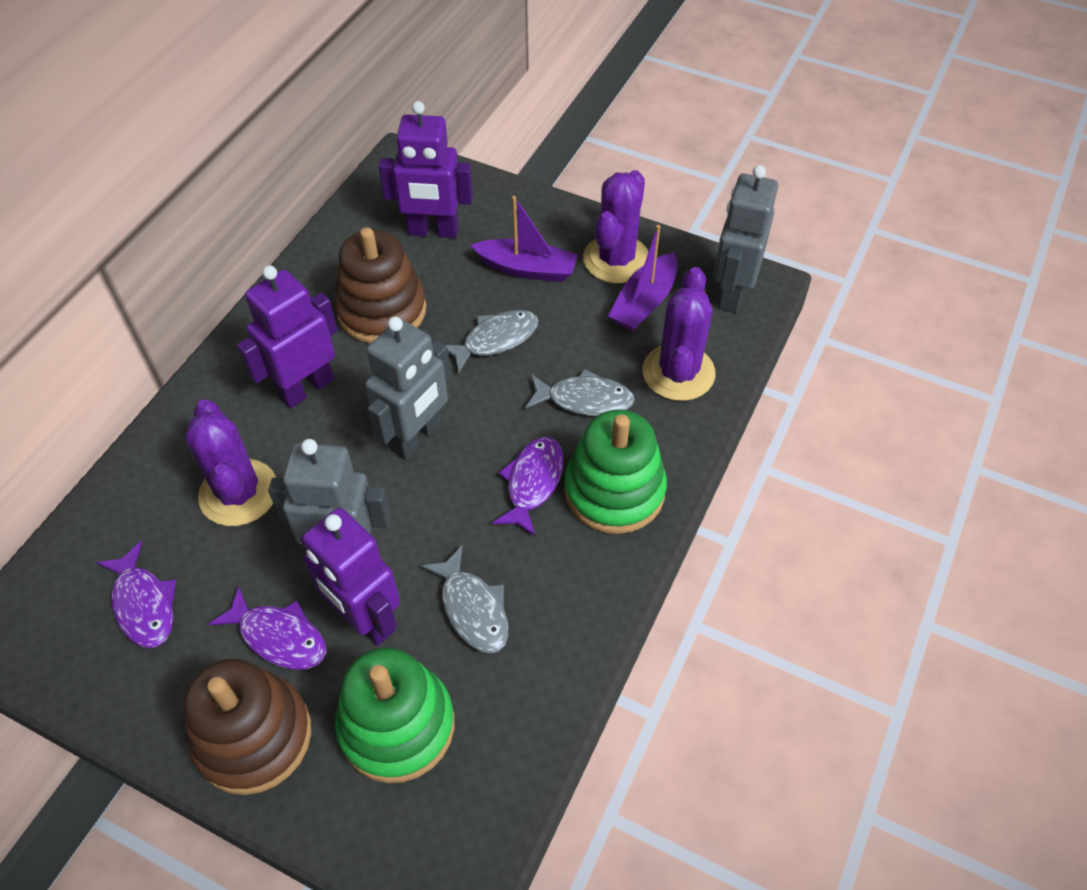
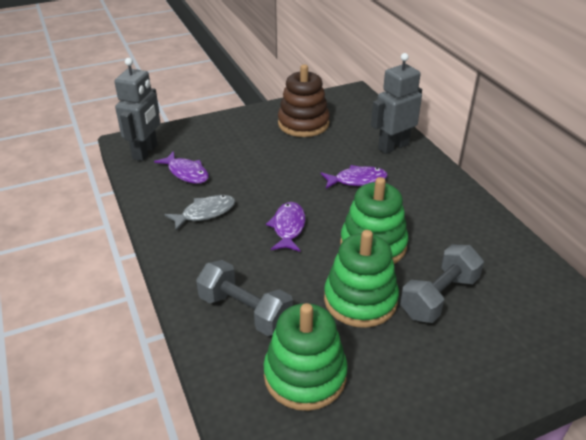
brown stacking toy: 2 -> 1
green stacking toy: 2 -> 3
grey dumbbell: 0 -> 2
grey fish: 3 -> 1
grey robot: 3 -> 2
purple boat: 2 -> 0
purple cactus: 3 -> 0
purple robot: 3 -> 0

